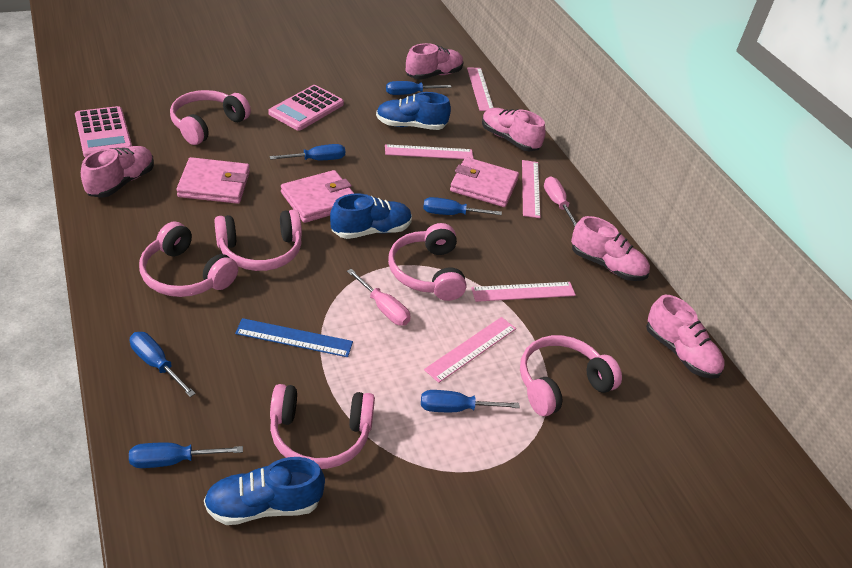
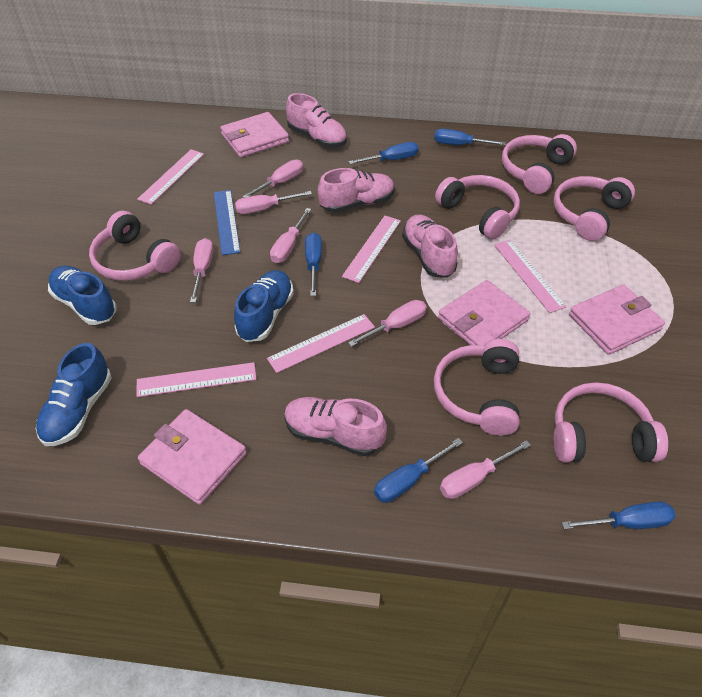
blue screwdriver: 6 -> 5
pink calculator: 2 -> 0
pink screwdriver: 2 -> 6
pink shoe: 5 -> 4
pink wallet: 3 -> 4

